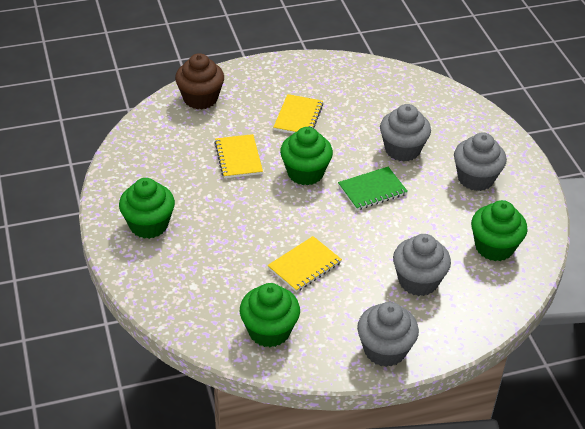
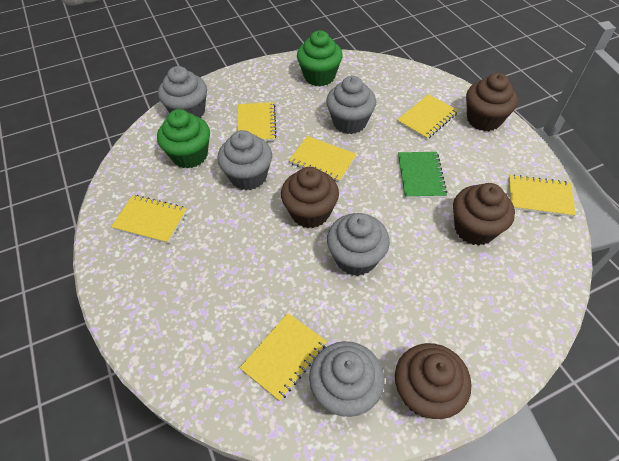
brown cupcake: 1 -> 4
green cupcake: 4 -> 2
grey cupcake: 4 -> 5
yellow notebook: 3 -> 6

